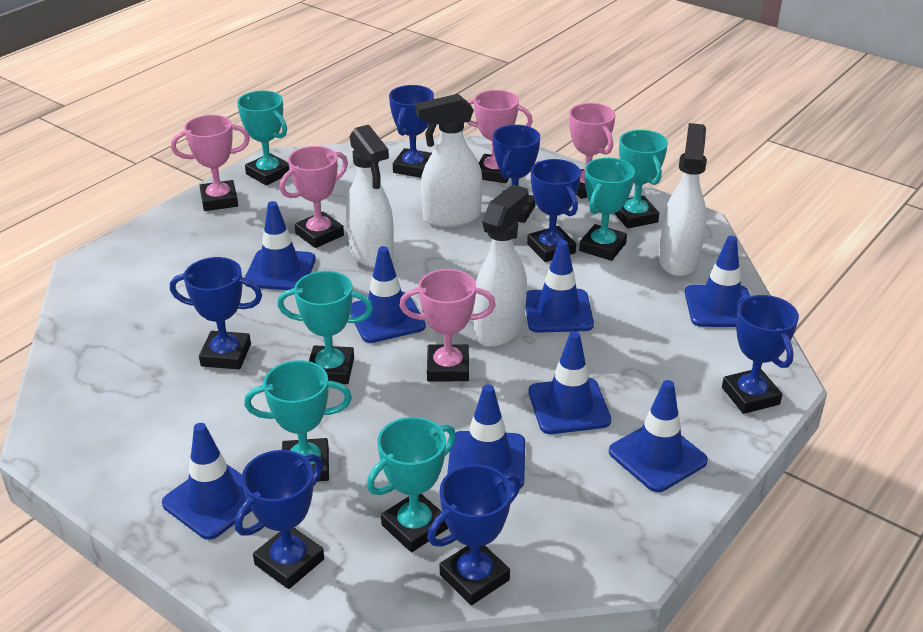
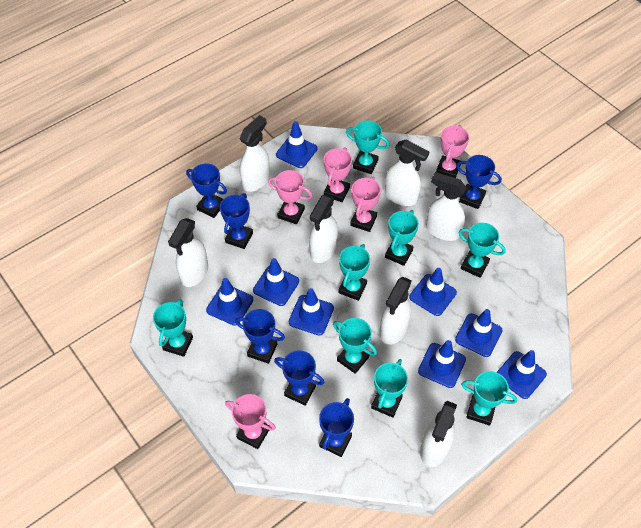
blue trophy: 7 -> 6
turquoise trophy: 6 -> 8
white spray bottle: 4 -> 7

